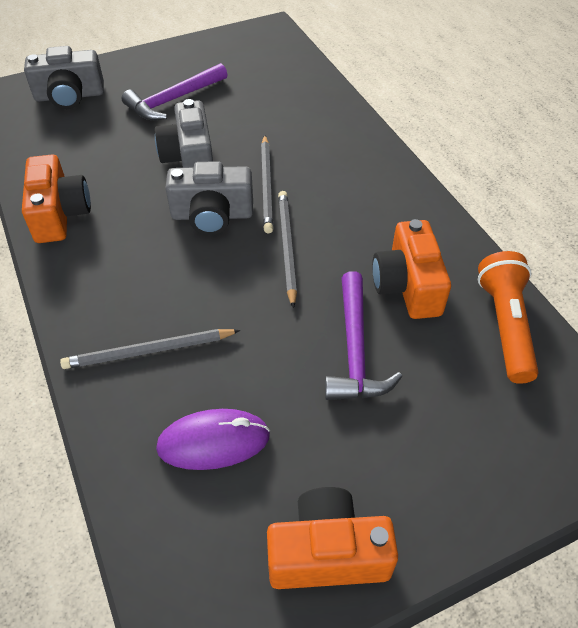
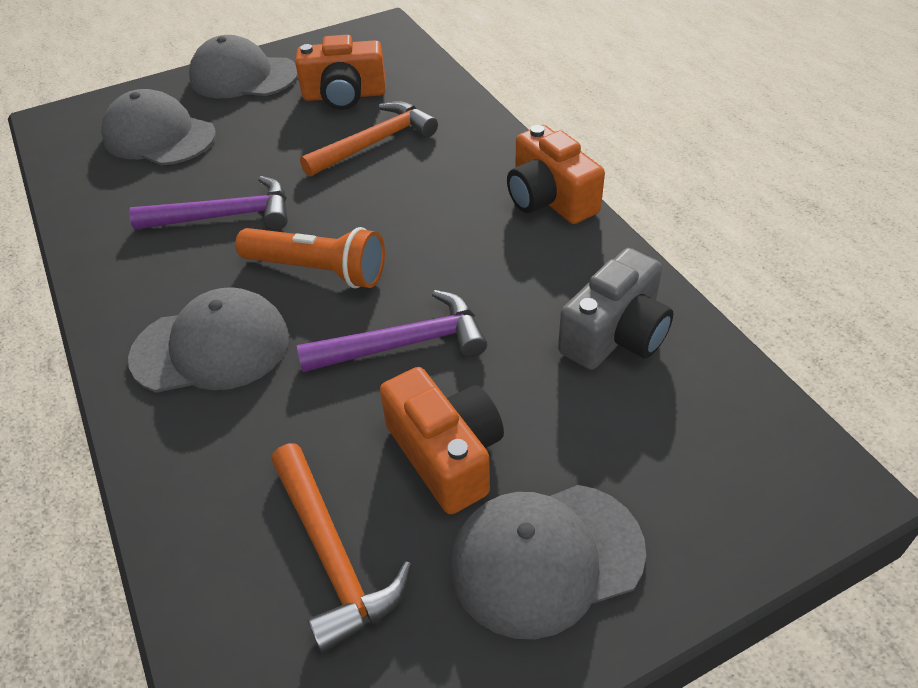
grey camera: 3 -> 1
grey cap: 0 -> 4
grey pencil: 3 -> 0
orange hammer: 0 -> 2
purple mouse: 1 -> 0

